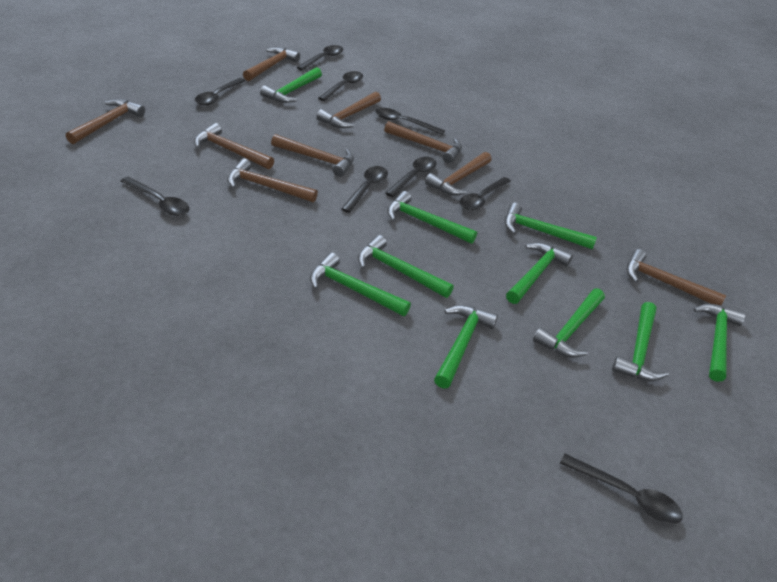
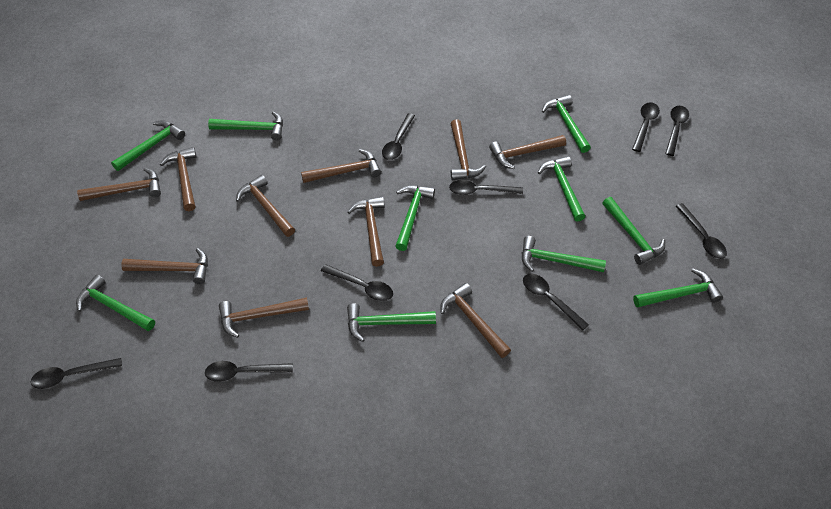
brown hammer: 9 -> 10

